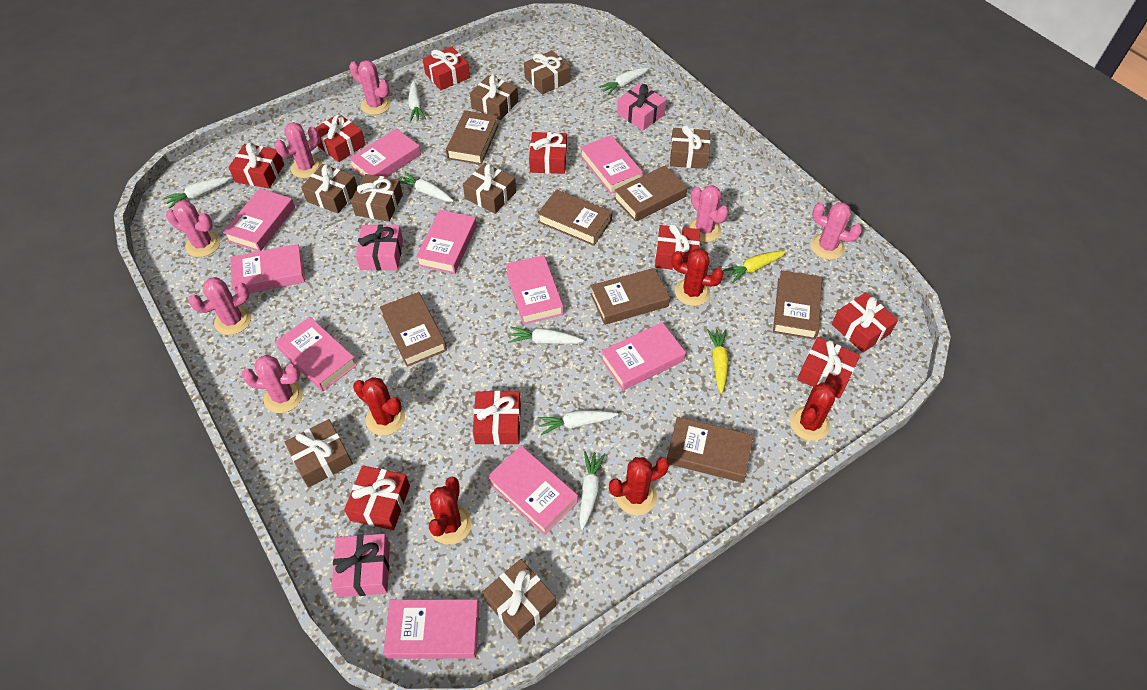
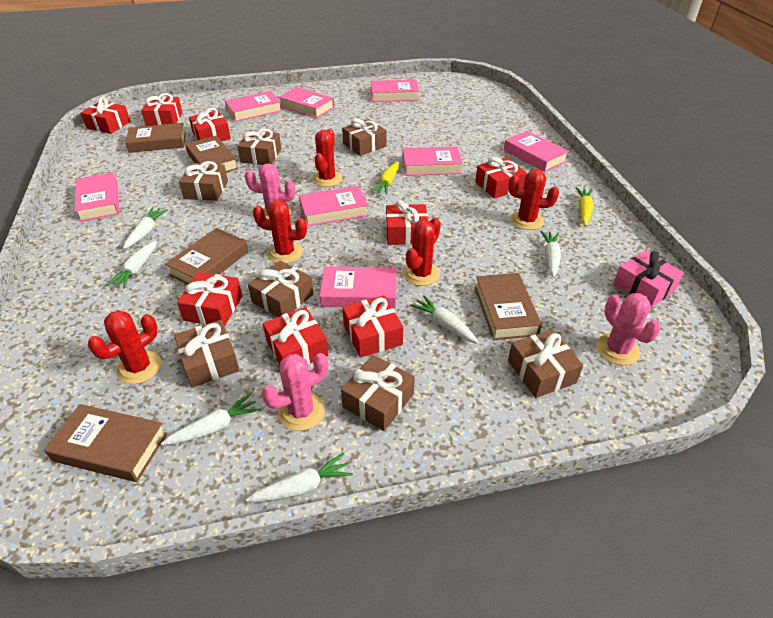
brown book: 7 -> 5
brown gift: 8 -> 7
pink book: 10 -> 8
pink cactus: 7 -> 3
pink gift: 3 -> 1
red gift: 9 -> 8
white carrot: 7 -> 6

